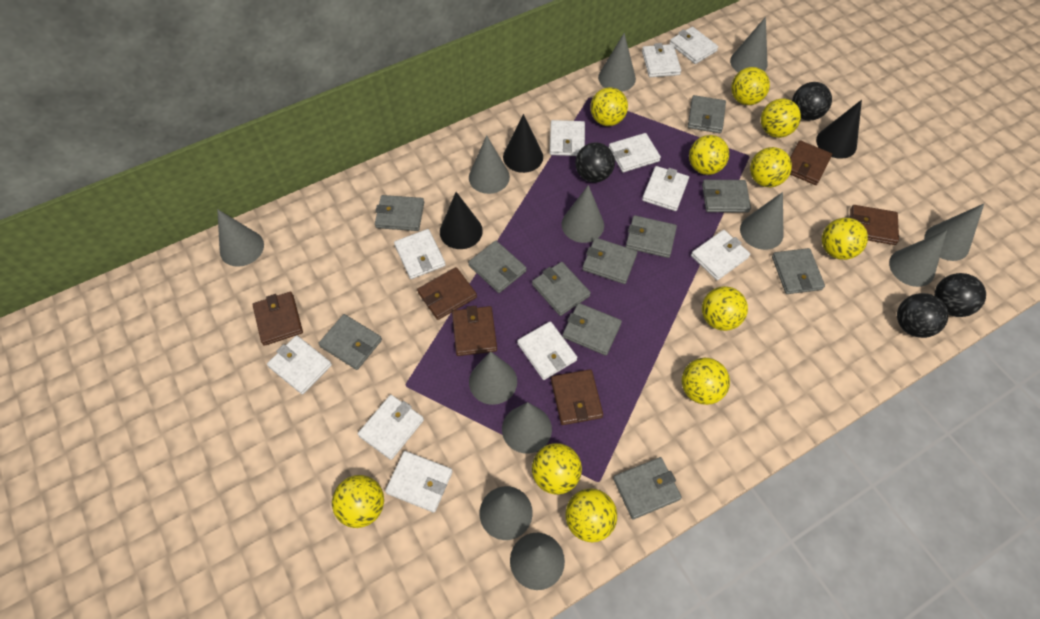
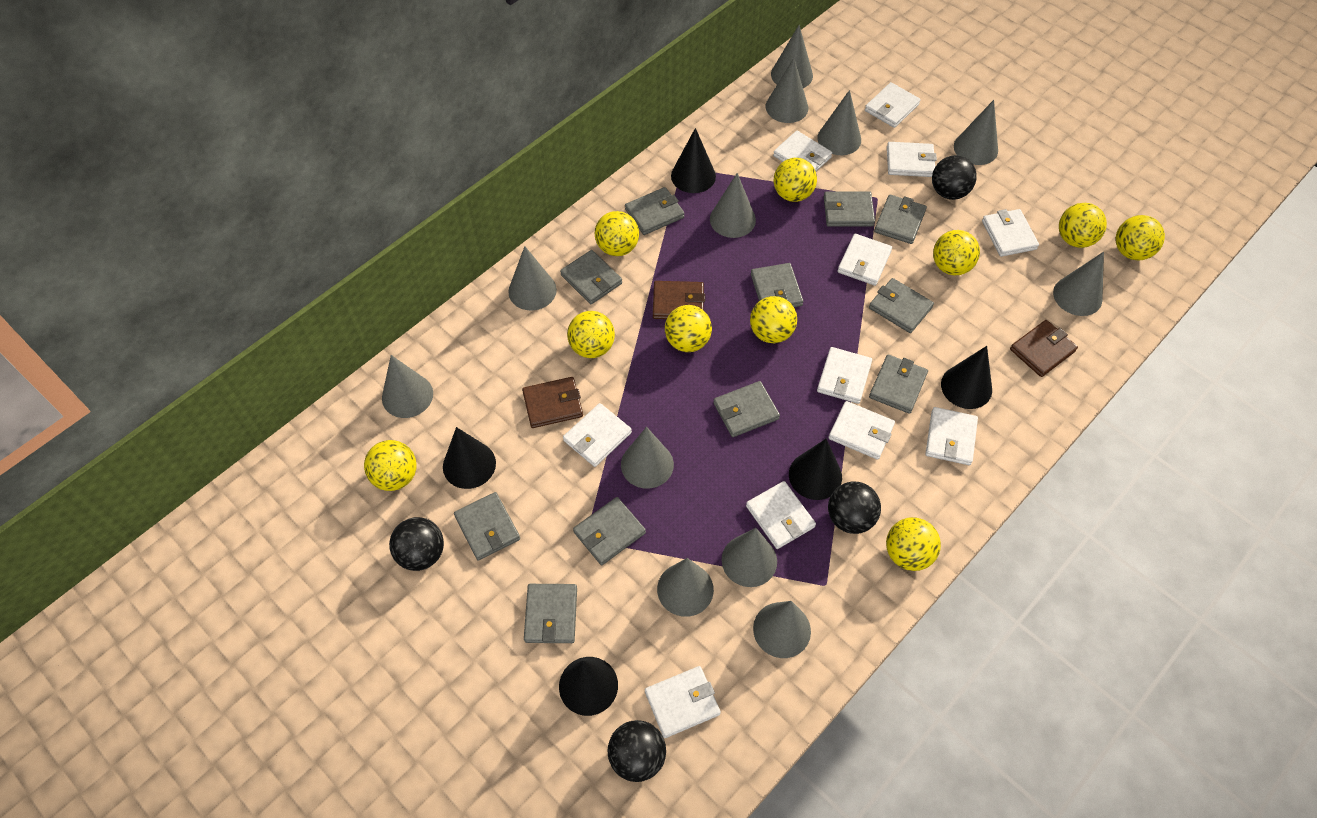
black cone: 3 -> 5
brown wallet: 6 -> 3
yellow ball: 11 -> 10

